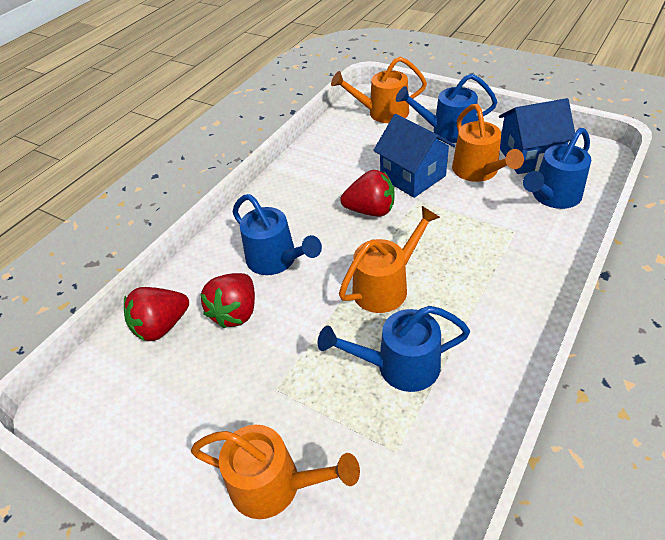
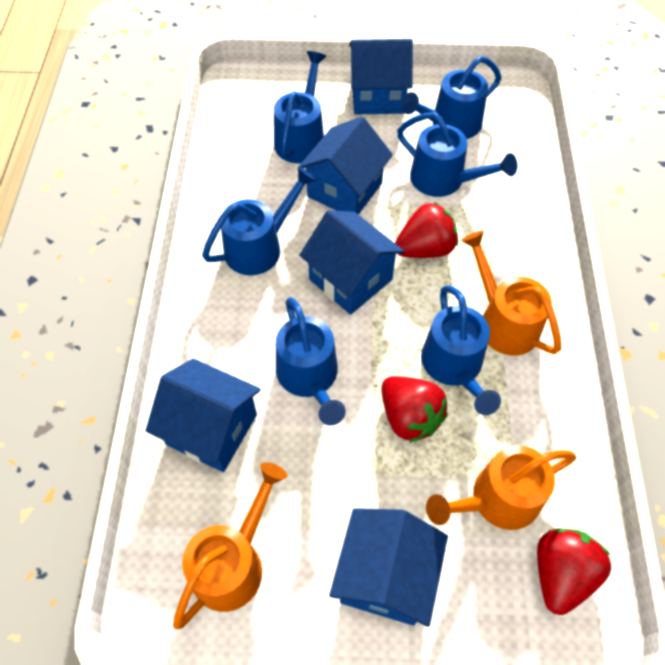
blue house: 2 -> 5
blue watering can: 4 -> 6
orange watering can: 4 -> 3

